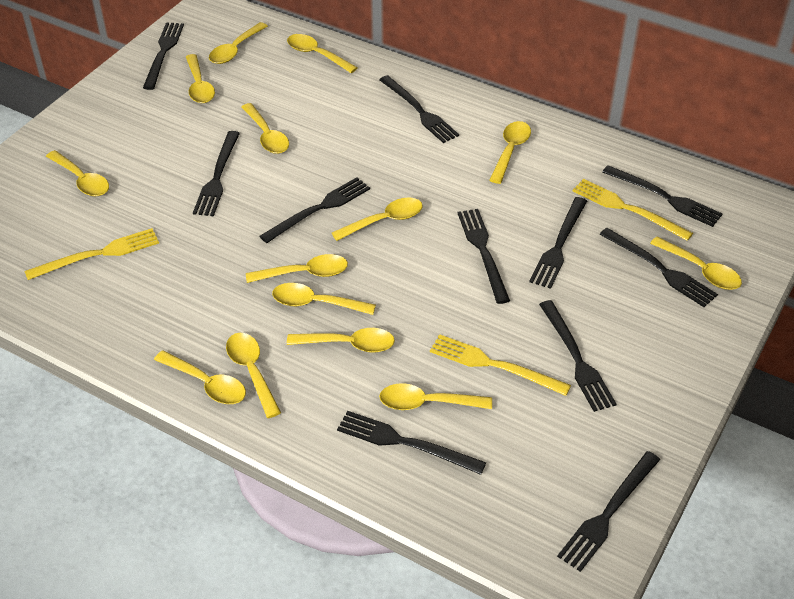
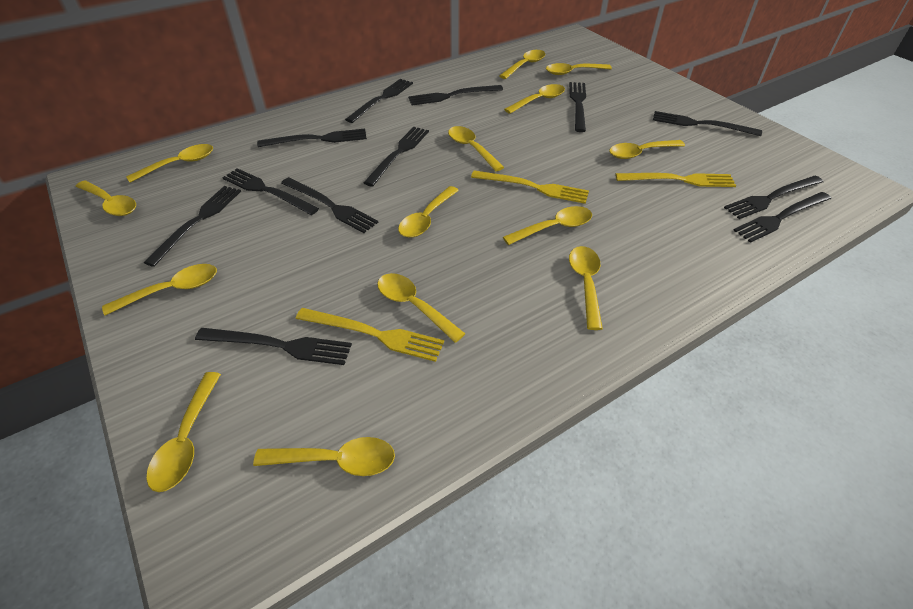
black fork: 11 -> 12

